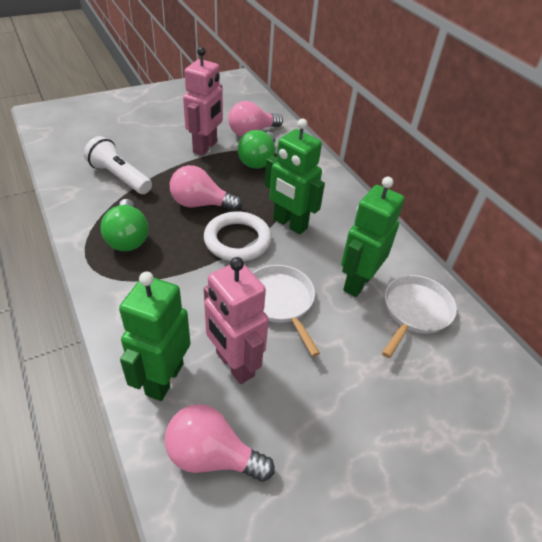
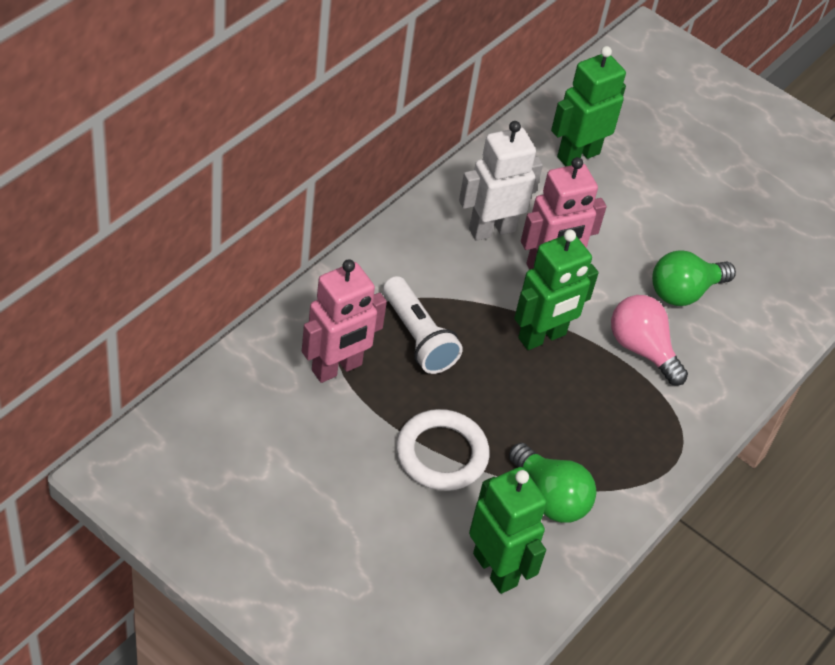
pink light bulb: 3 -> 1
white pan: 2 -> 0
white robot: 0 -> 1

